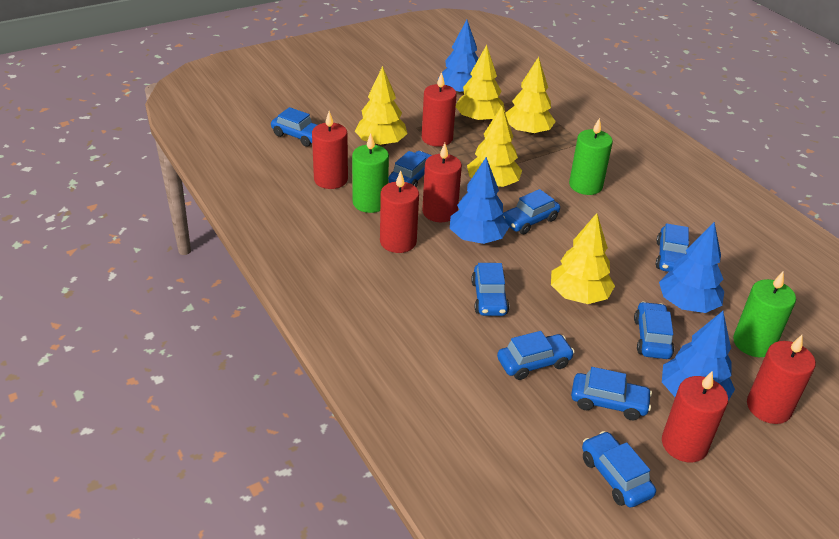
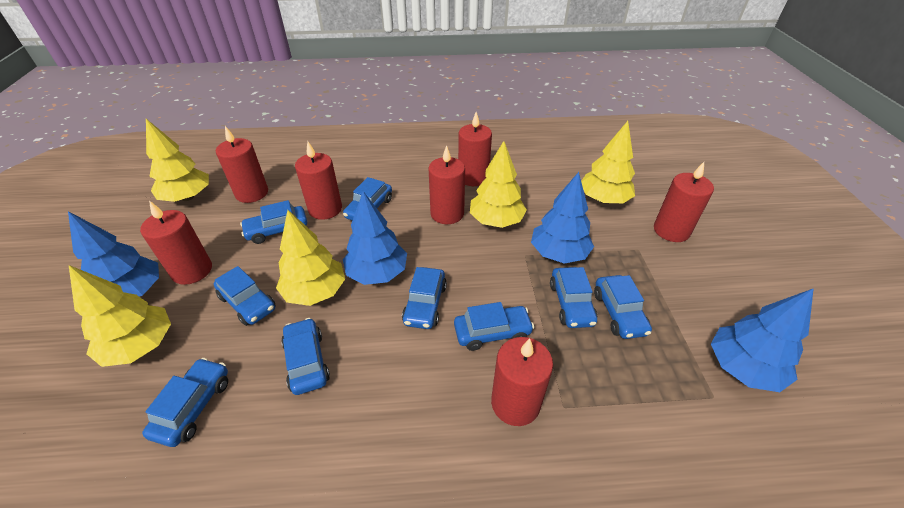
green candle: 3 -> 0
red candle: 6 -> 7

